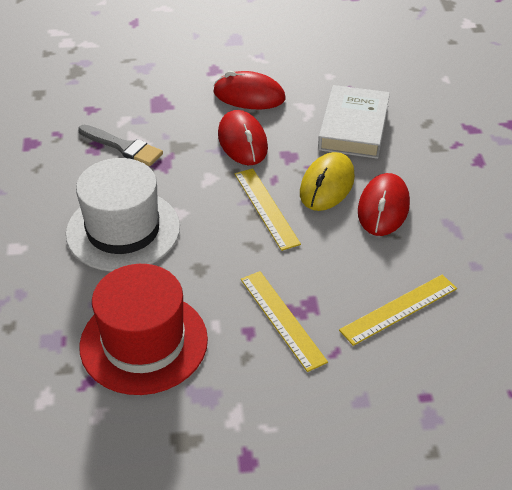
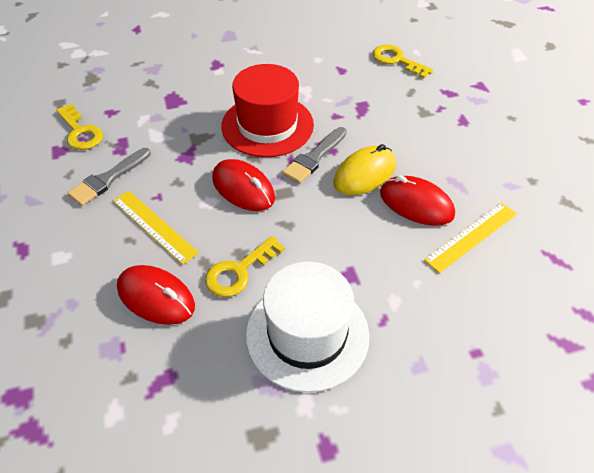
grey brush: 1 -> 2
white book: 1 -> 0
yellow key: 0 -> 3
yellow ruler: 3 -> 2

